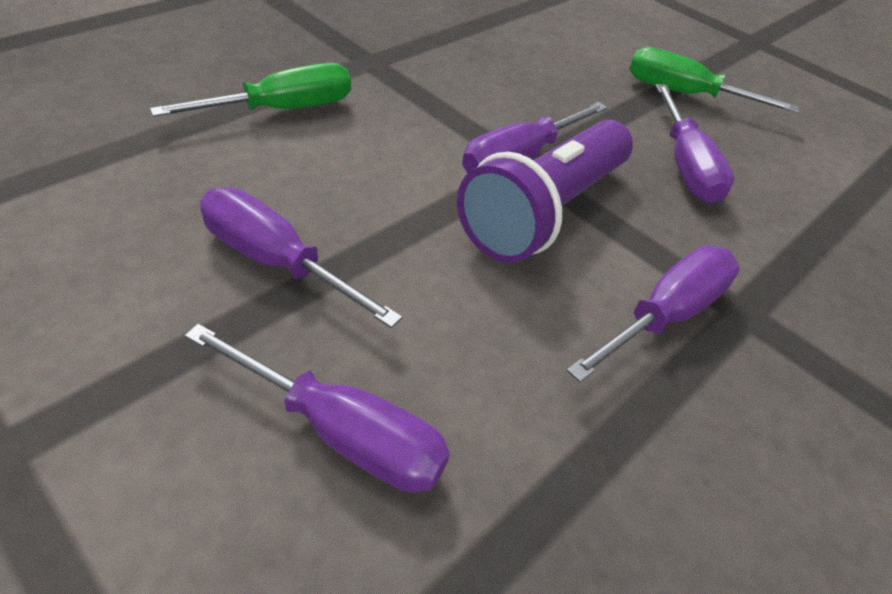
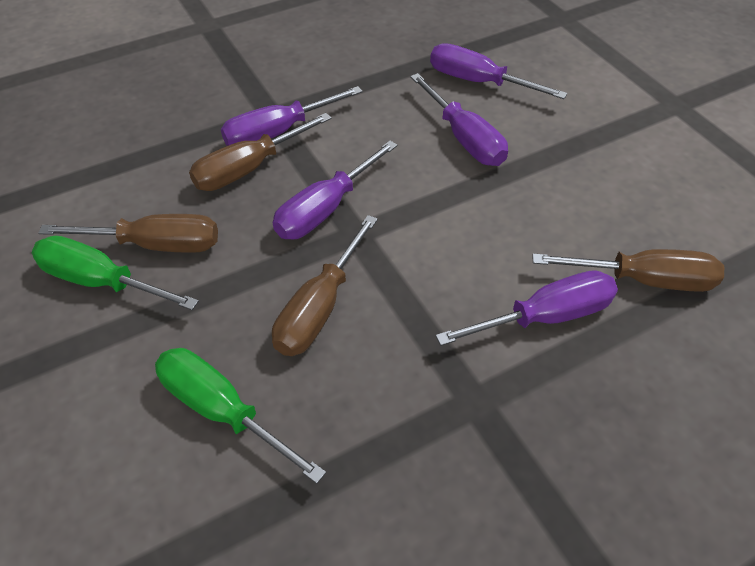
brown screwdriver: 0 -> 4
purple flashlight: 1 -> 0

